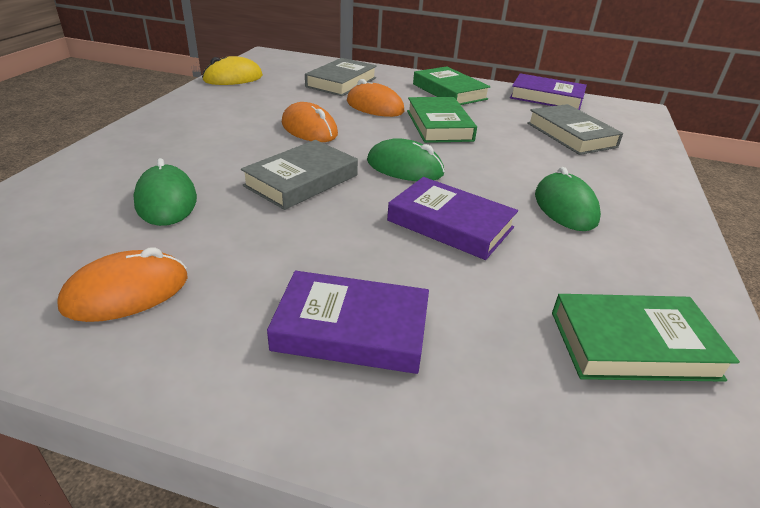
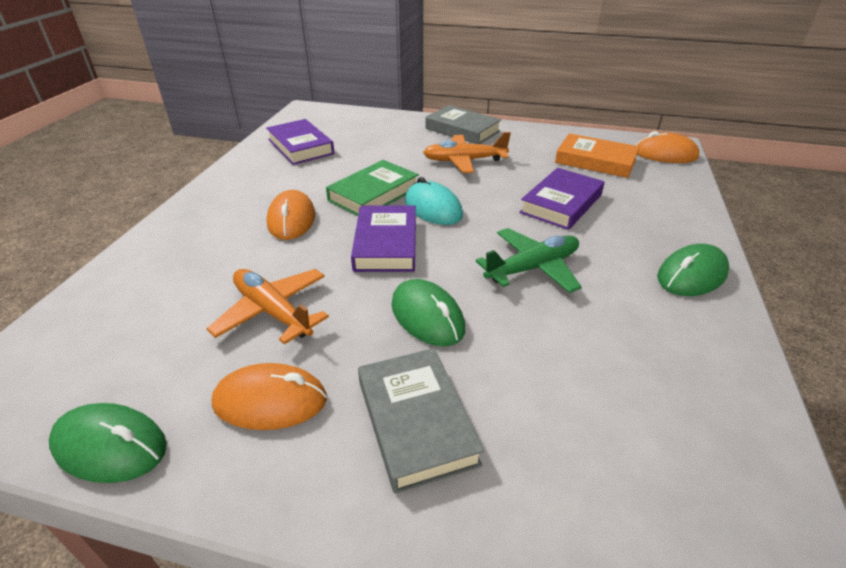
green book: 3 -> 1
green plane: 0 -> 1
grey book: 3 -> 2
orange book: 0 -> 1
orange plane: 0 -> 2
turquoise mouse: 0 -> 1
yellow mouse: 1 -> 0

